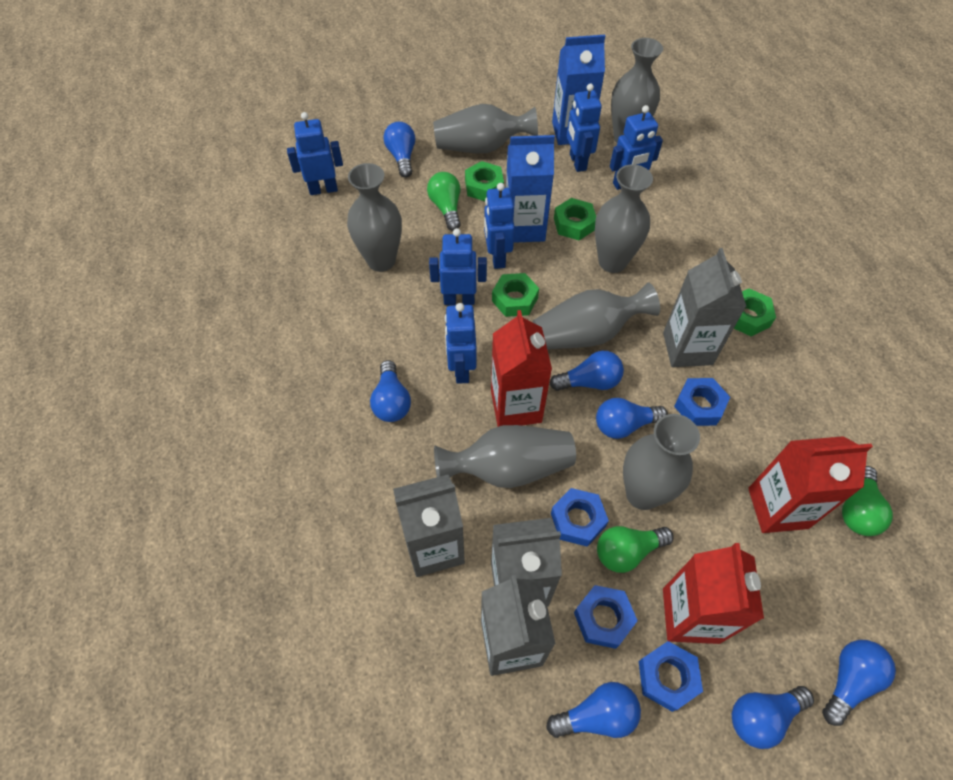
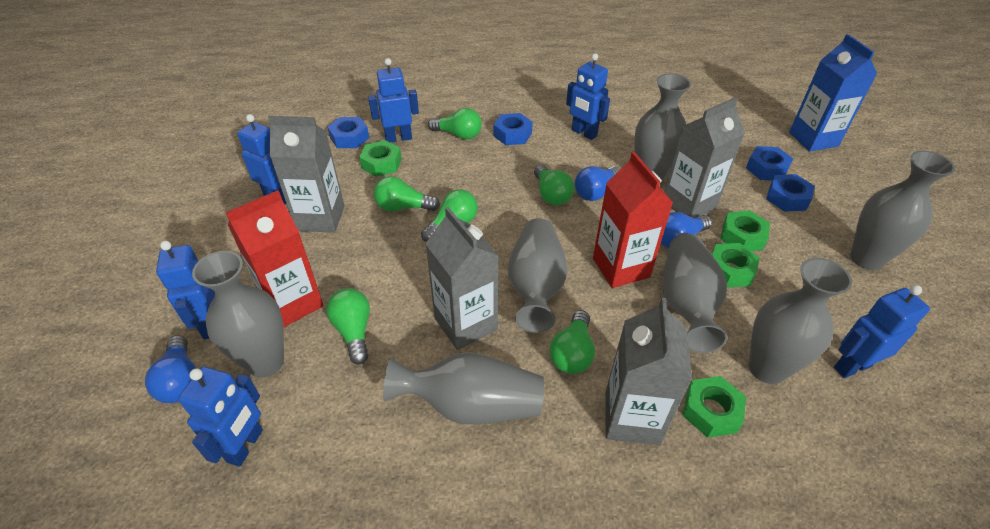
blue carton: 2 -> 1
blue light bulb: 7 -> 3
green light bulb: 3 -> 6
red carton: 3 -> 2

